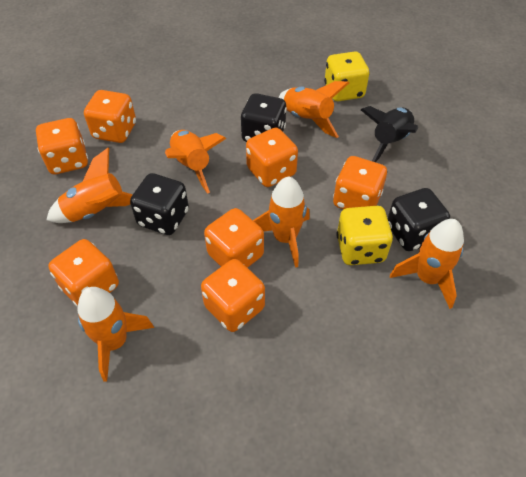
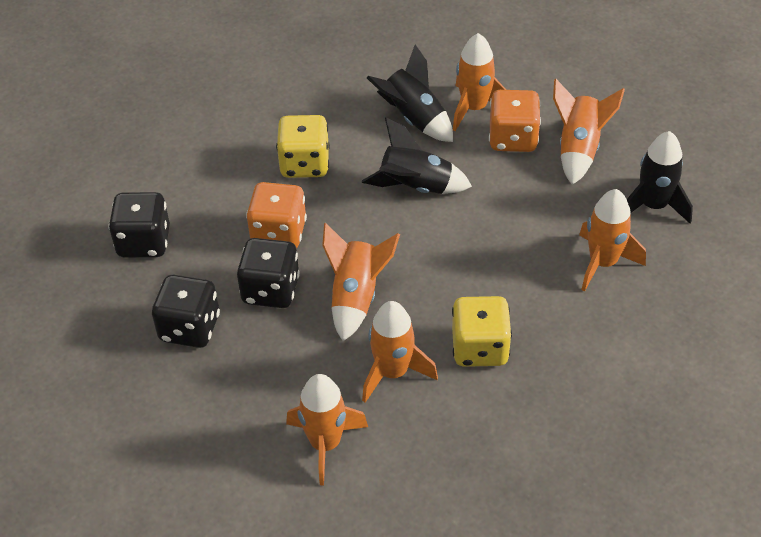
black rocket: 1 -> 3
orange dice: 7 -> 2

